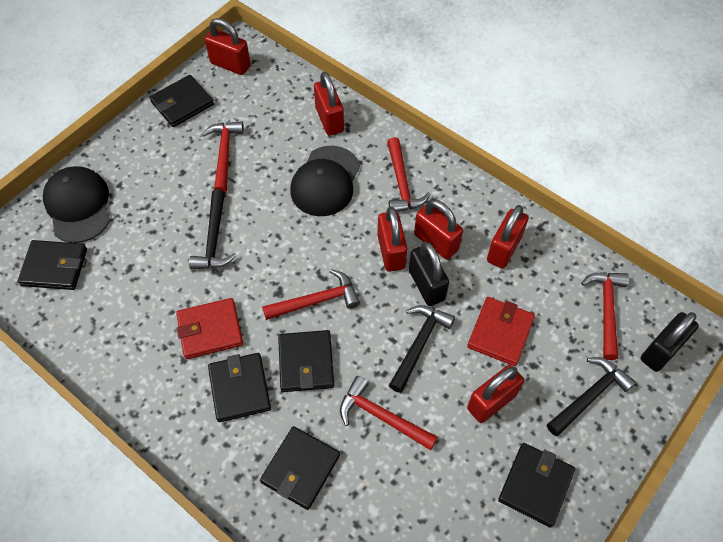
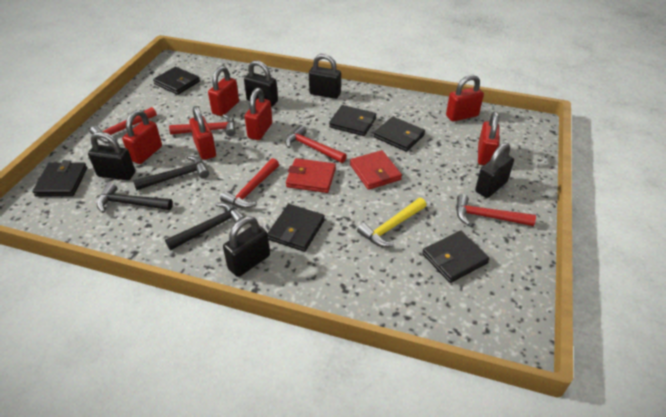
black cap: 2 -> 0
black padlock: 2 -> 5
yellow hammer: 0 -> 1

